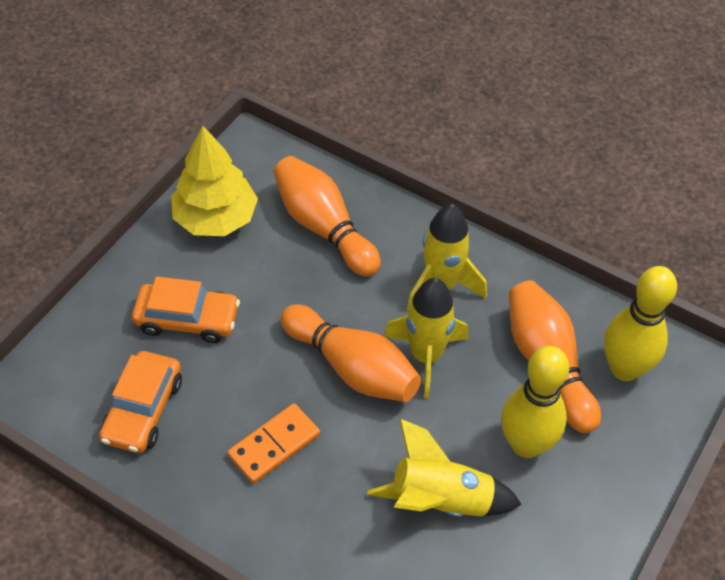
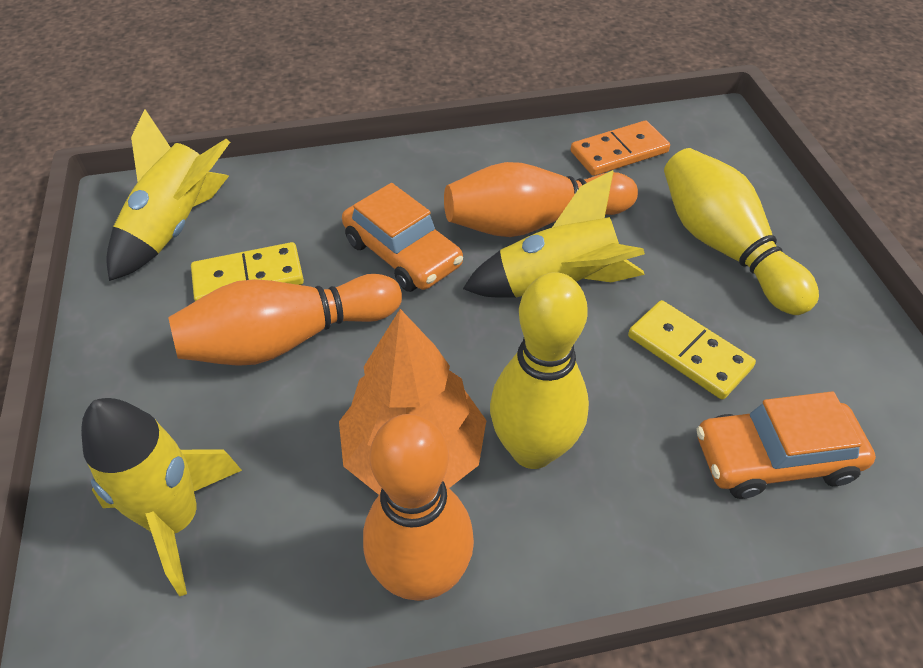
orange tree: 0 -> 1
yellow domino: 0 -> 2
yellow tree: 1 -> 0

